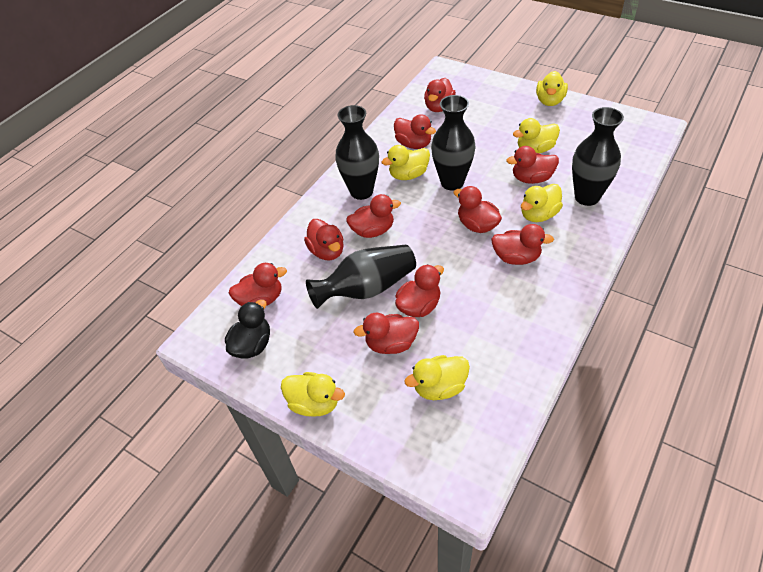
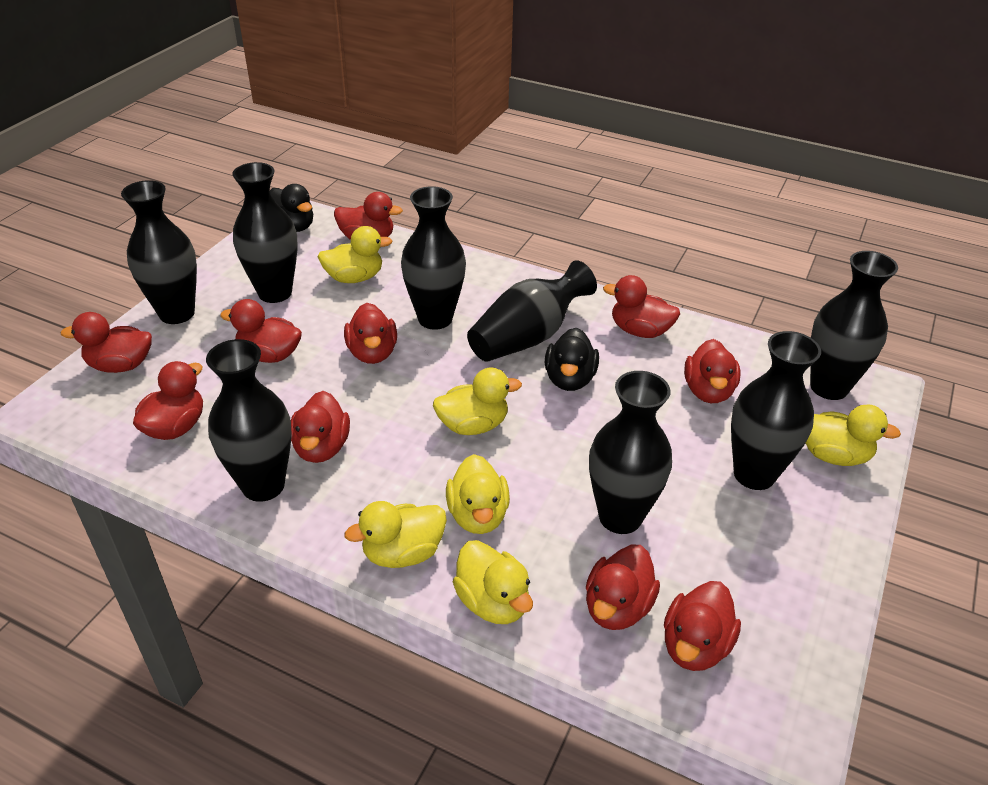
black duck: 1 -> 2
black vase: 4 -> 8

